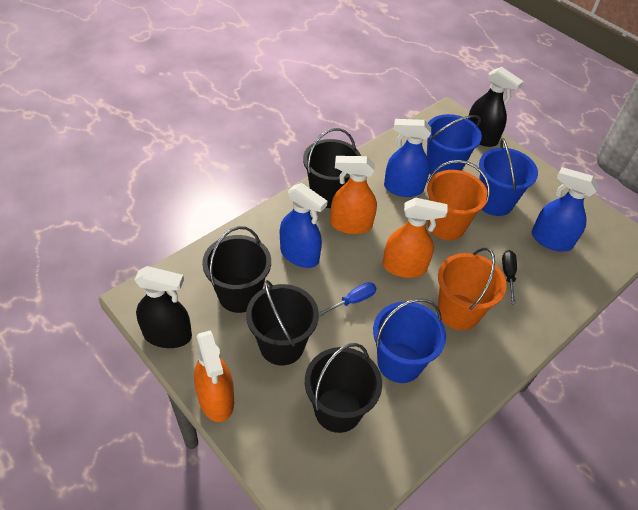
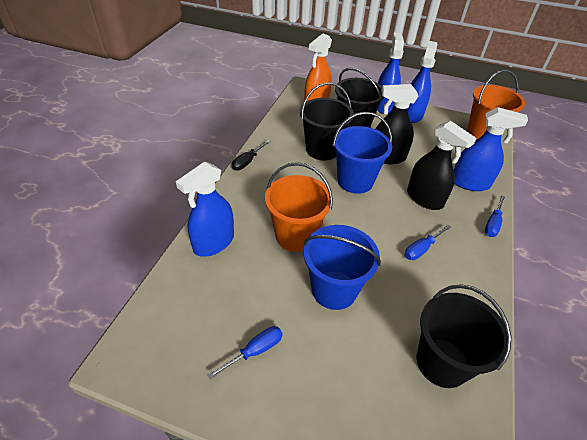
black bucket: 4 -> 3
blue bucket: 3 -> 2
blue screwdriver: 1 -> 3
blue spray bottle: 3 -> 4
orange spray bottle: 3 -> 1

